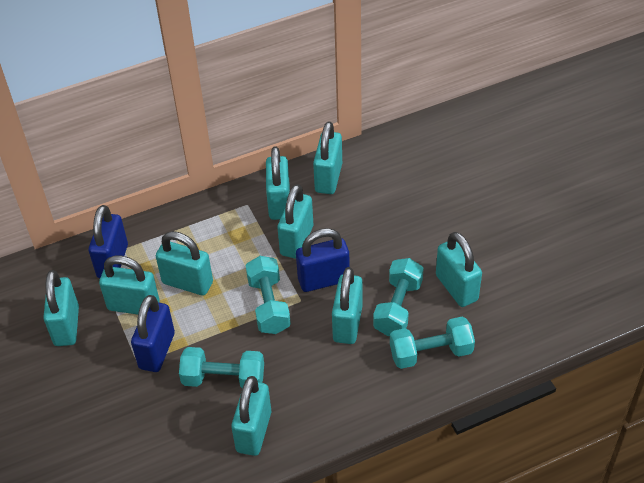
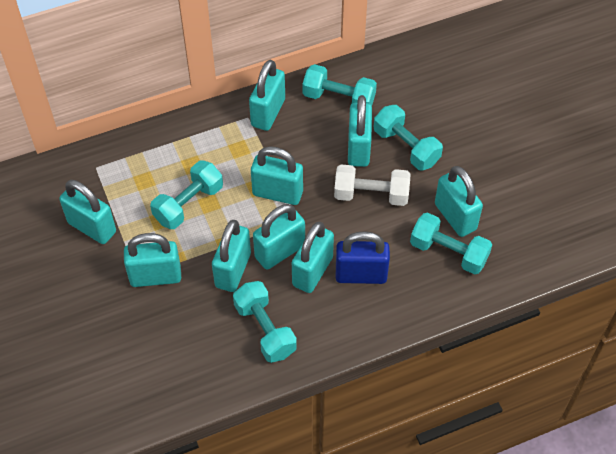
blue padlock: 3 -> 1
turquoise dumbbell: 4 -> 5
white dumbbell: 0 -> 1

